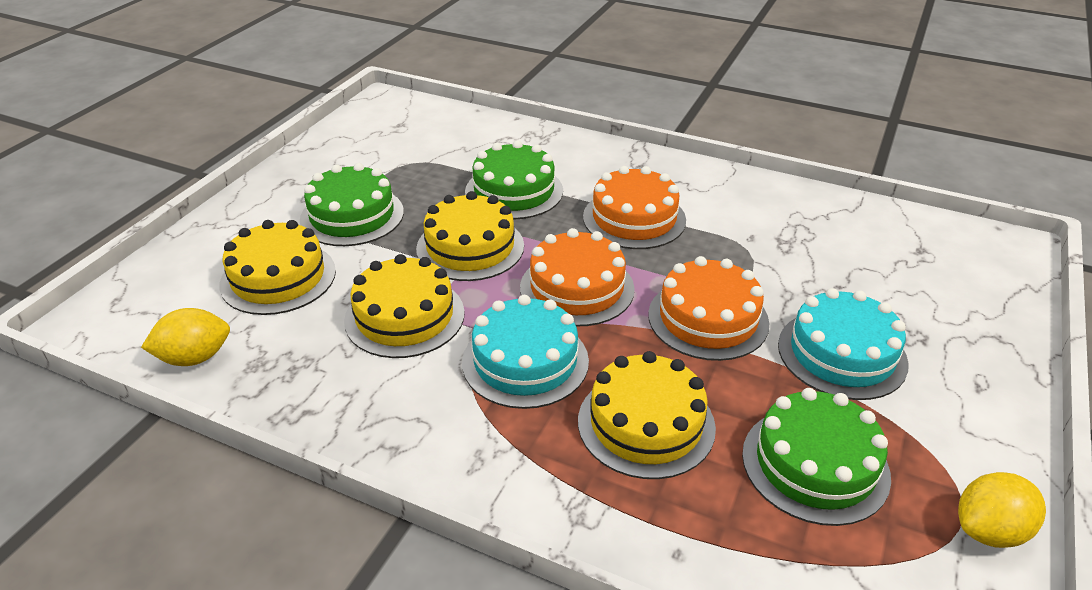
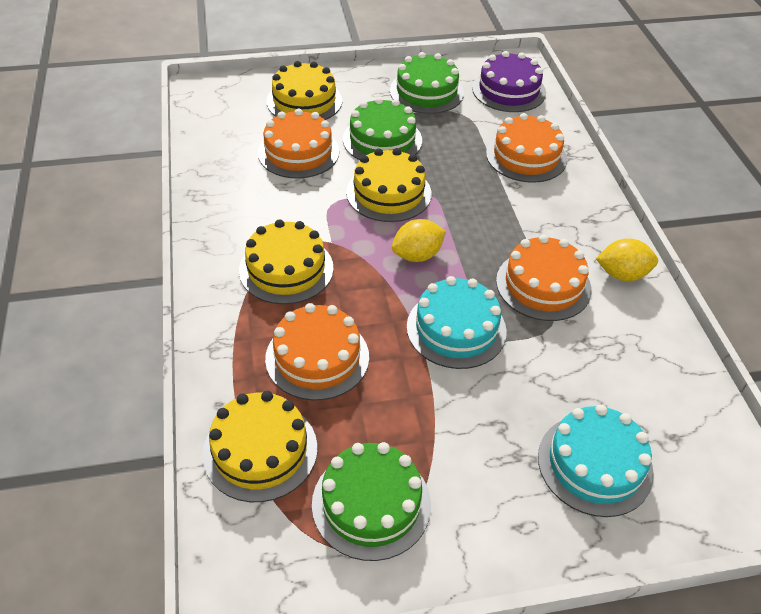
orange cake: 3 -> 4
purple cake: 0 -> 1

